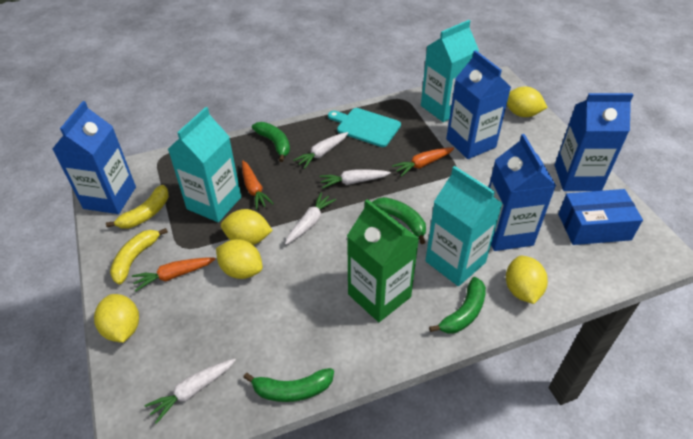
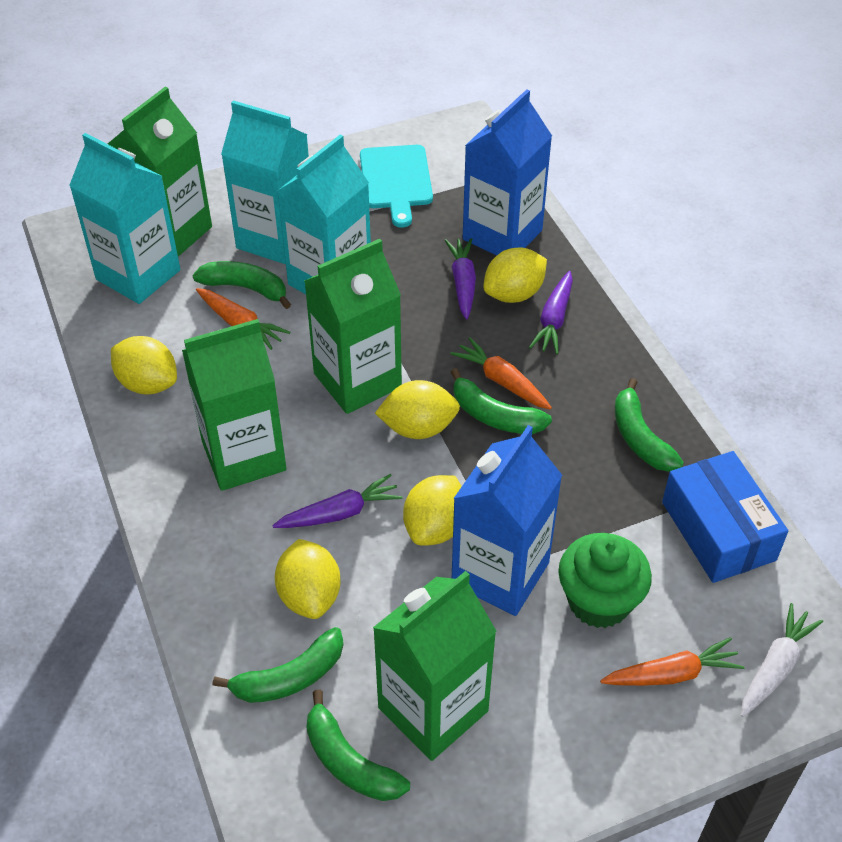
blue carton: 4 -> 2
green banana: 4 -> 5
green carton: 1 -> 4
green cupcake: 0 -> 1
purple carrot: 0 -> 3
white carrot: 4 -> 1
yellow banana: 2 -> 0

